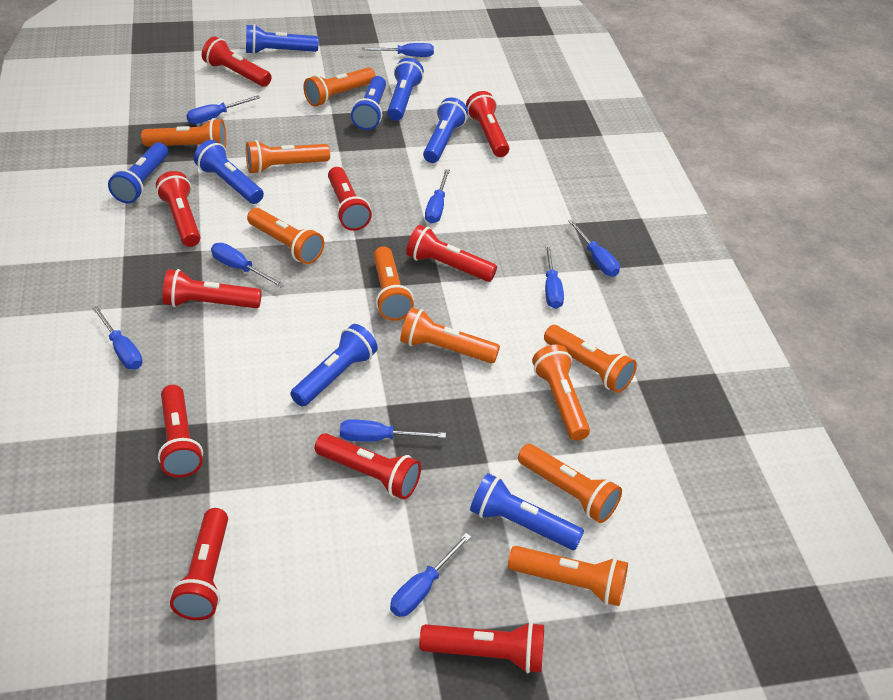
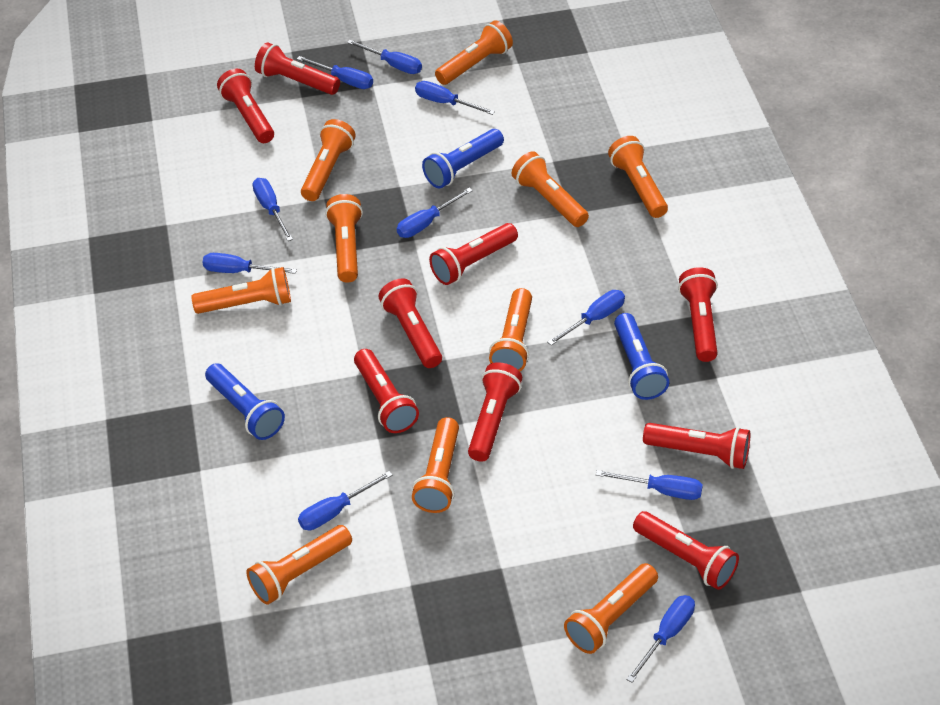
blue flashlight: 8 -> 3
blue screwdriver: 9 -> 10
red flashlight: 10 -> 9

